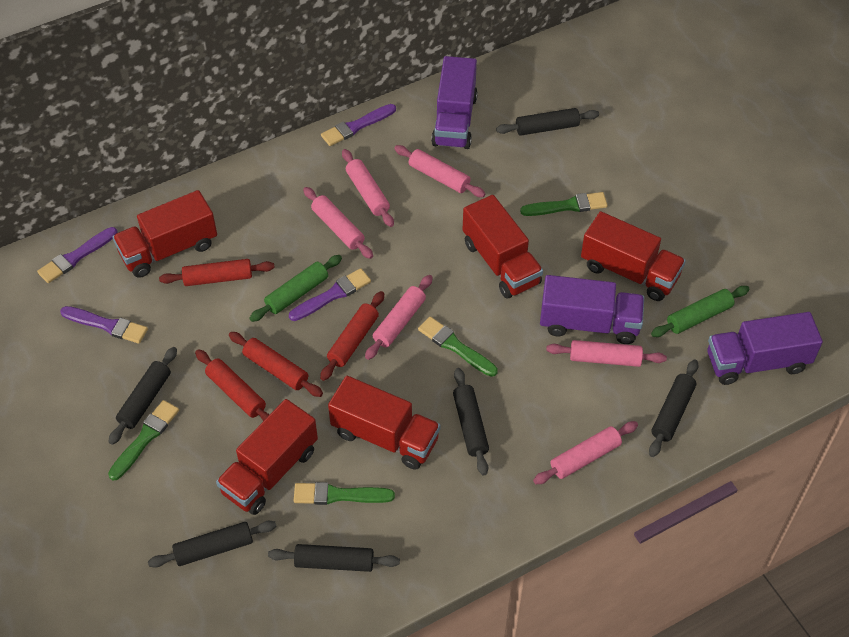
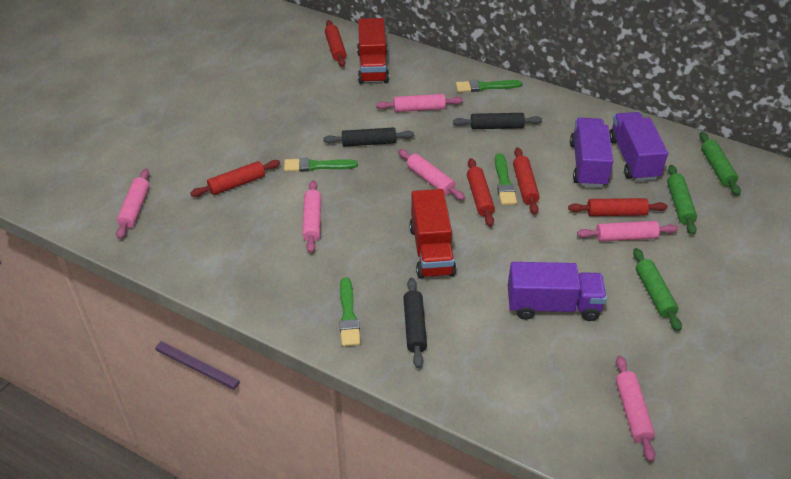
black rolling pin: 6 -> 3
green rolling pin: 2 -> 3
purple brush: 4 -> 0
red rolling pin: 4 -> 5
red truck: 5 -> 2

